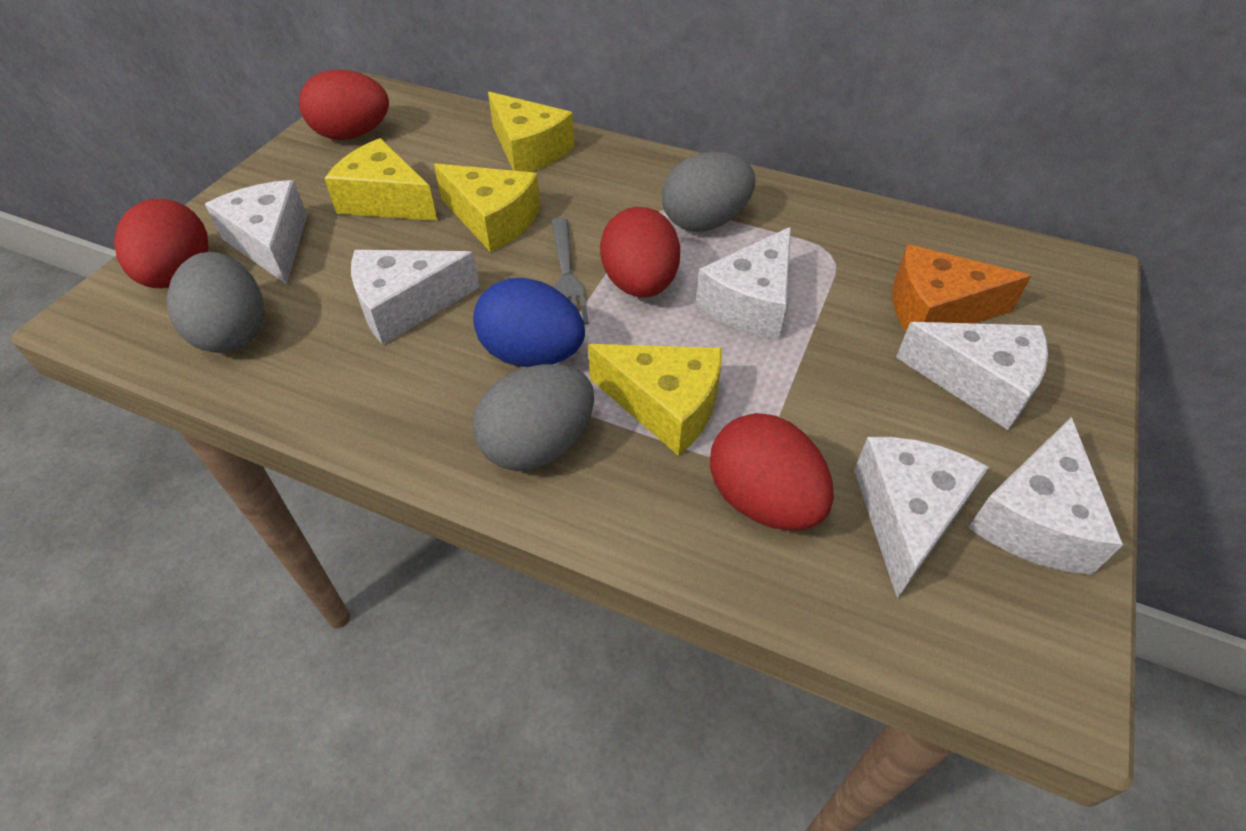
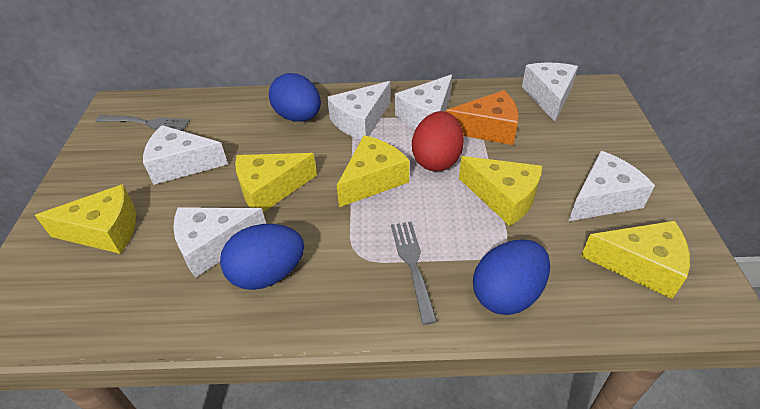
blue egg: 1 -> 3
grey egg: 3 -> 0
grey fork: 1 -> 2
red egg: 4 -> 1
yellow cheese: 4 -> 5

